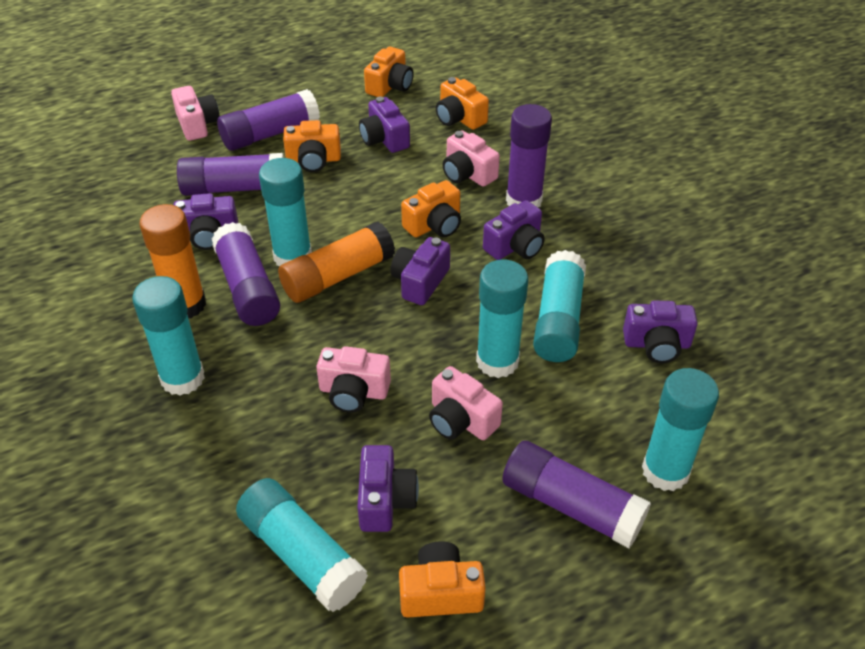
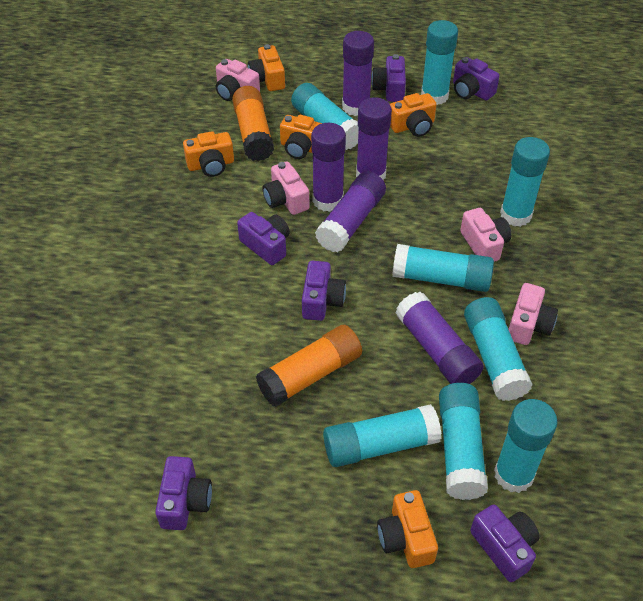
turquoise glue stick: 6 -> 8

